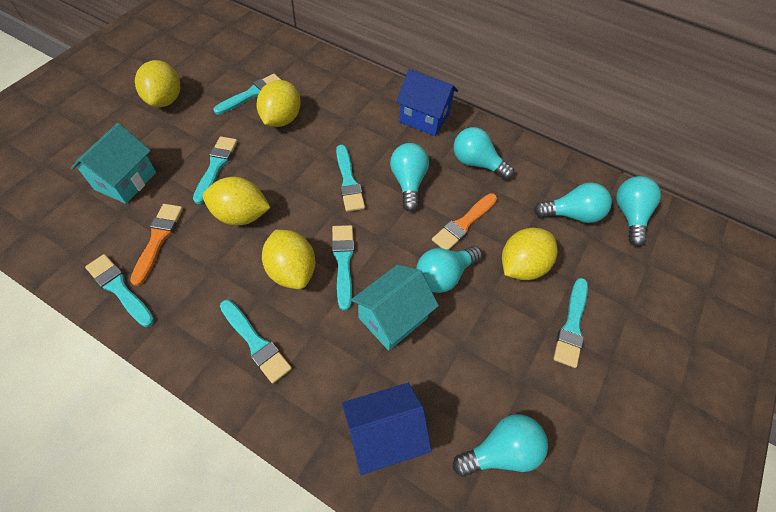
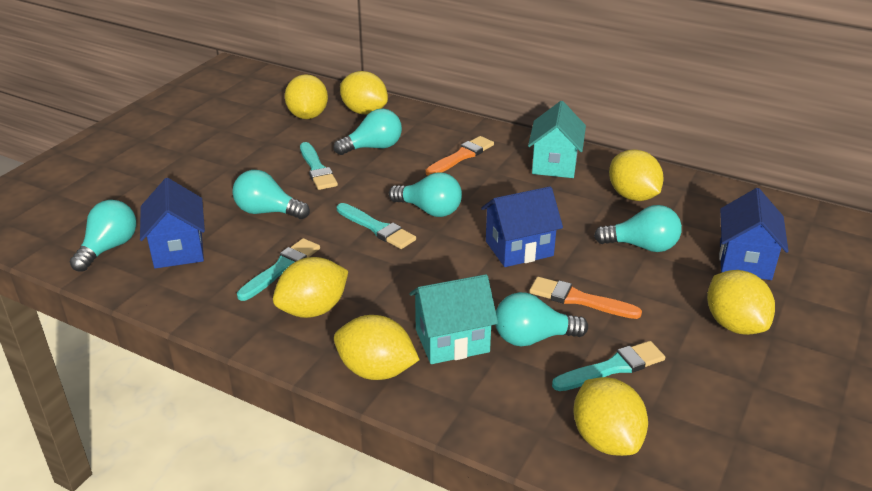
blue house: 2 -> 3
turquoise brush: 7 -> 4
yellow lemon: 5 -> 7

